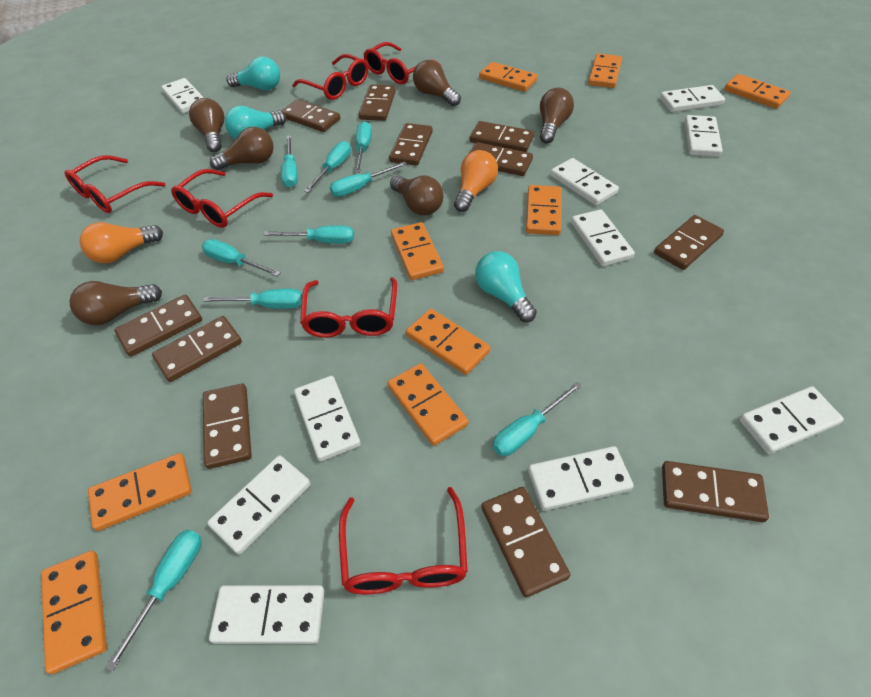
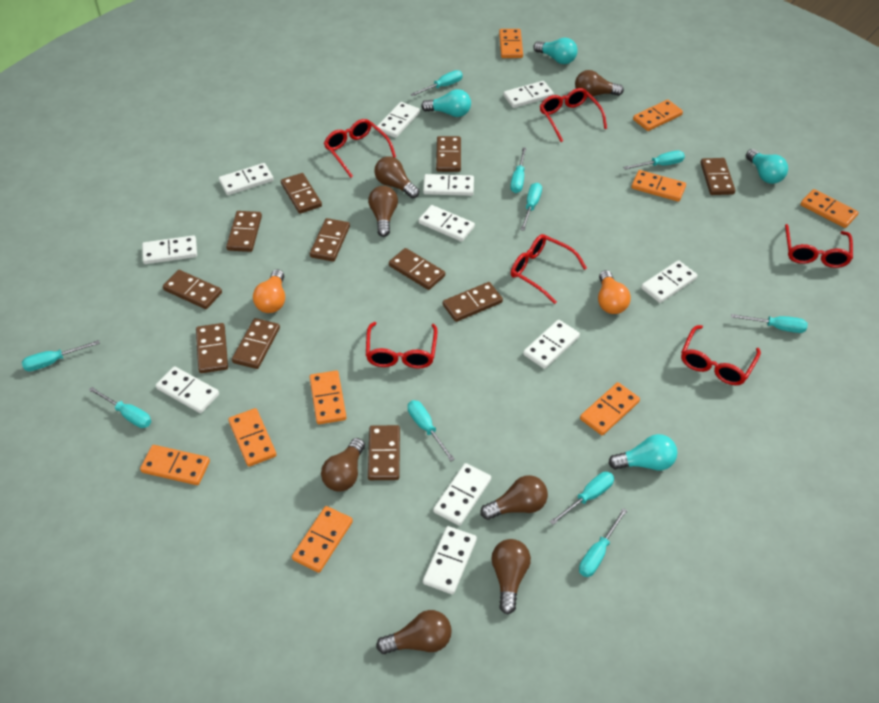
brown light bulb: 6 -> 7
turquoise light bulb: 3 -> 4
turquoise screwdriver: 9 -> 10
white domino: 10 -> 11

